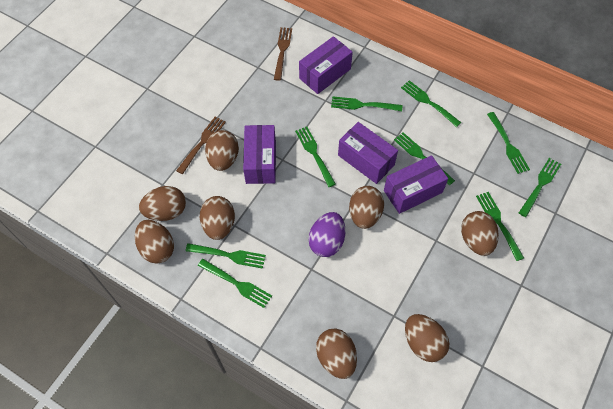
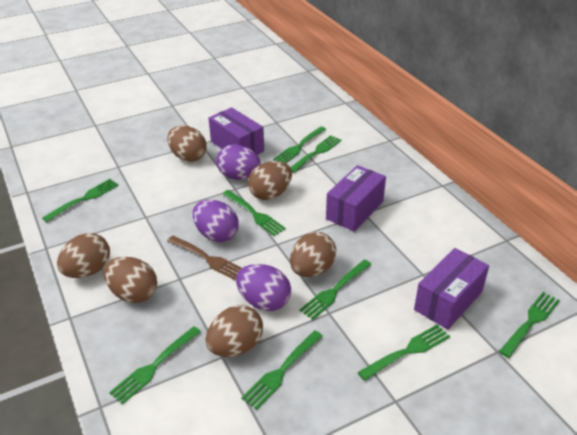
brown egg: 8 -> 6
brown fork: 2 -> 1
purple box: 4 -> 3
purple egg: 1 -> 3

